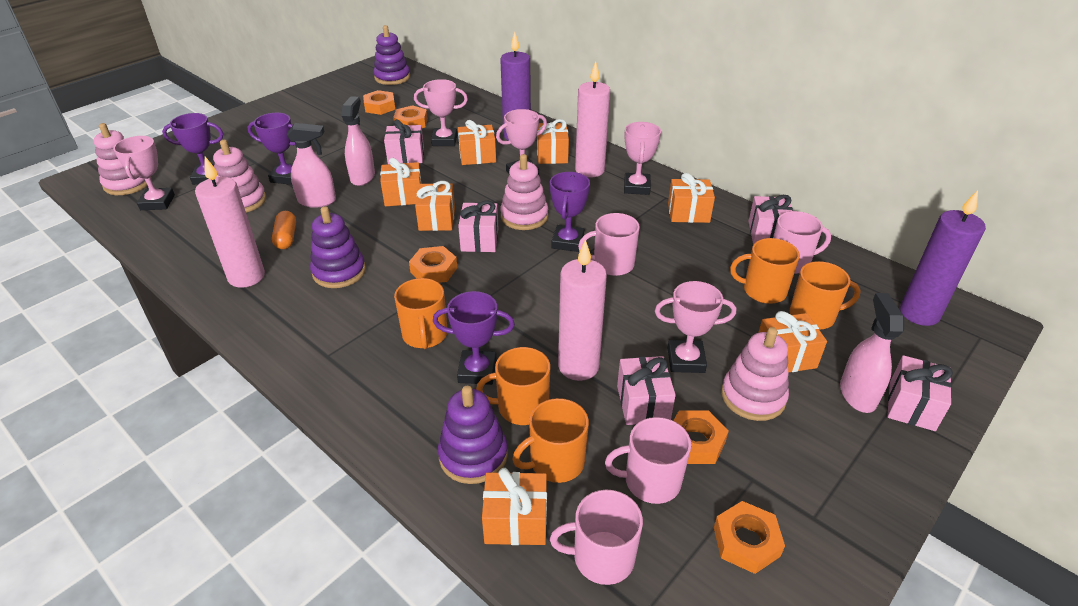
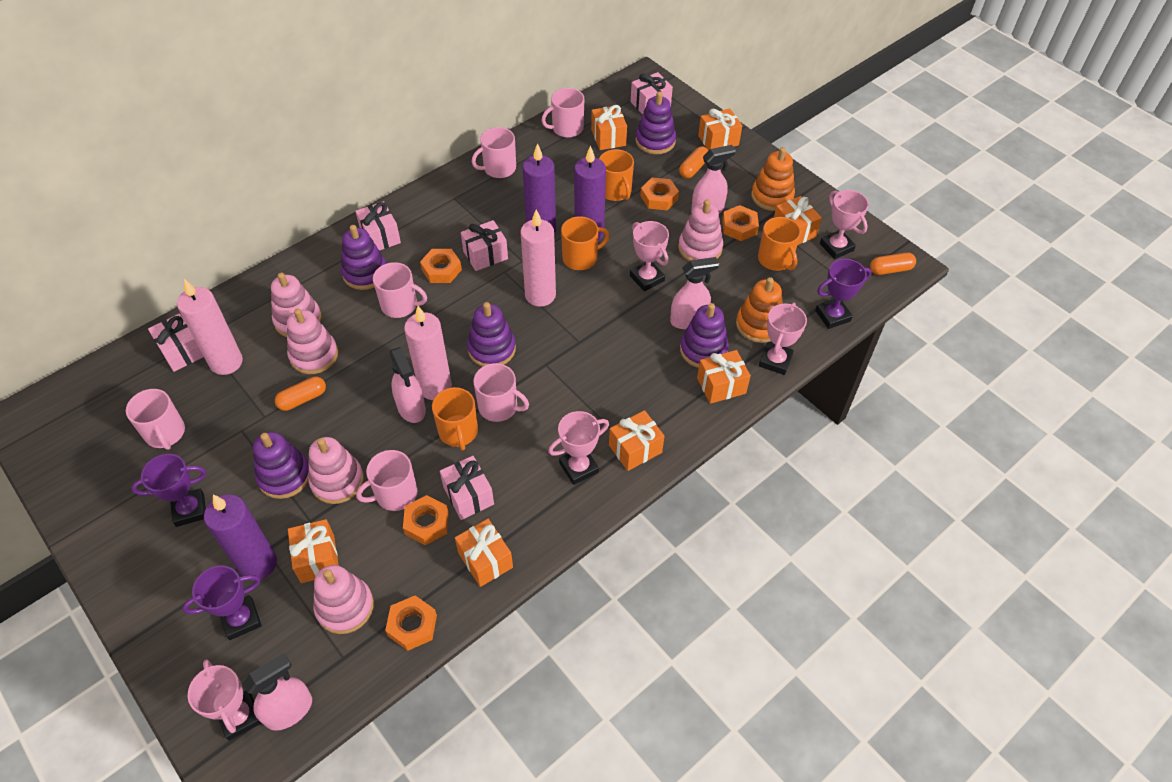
orange capsule: 1 -> 3
orange mug: 5 -> 4
orange stacking toy: 0 -> 2
pink mug: 4 -> 6
pink spray bottle: 3 -> 4
pink stacking toy: 4 -> 5
purple candle: 2 -> 3
purple stacking toy: 3 -> 5
purple trophy: 4 -> 3

